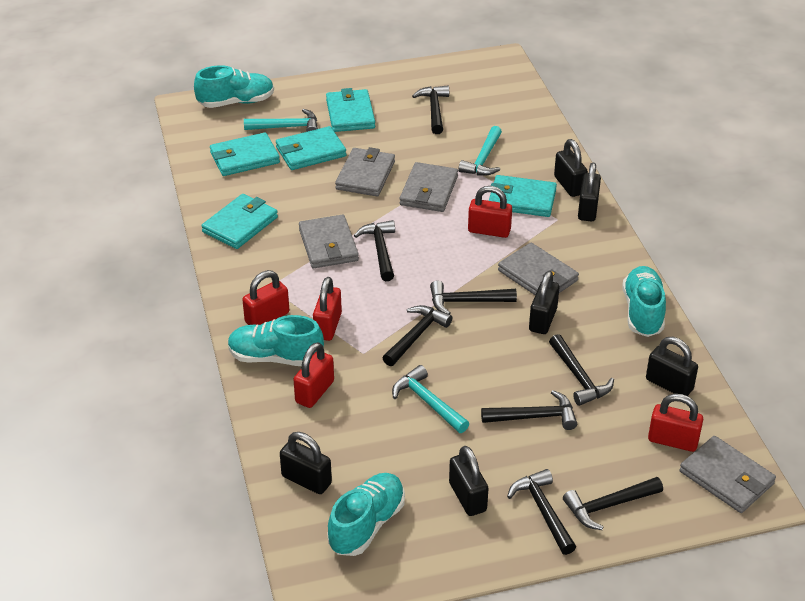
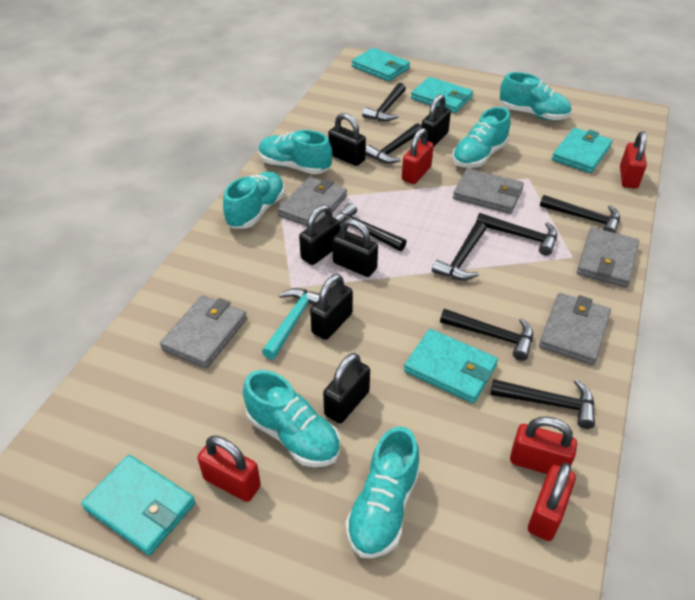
turquoise hammer: 3 -> 1
turquoise shoe: 4 -> 6

